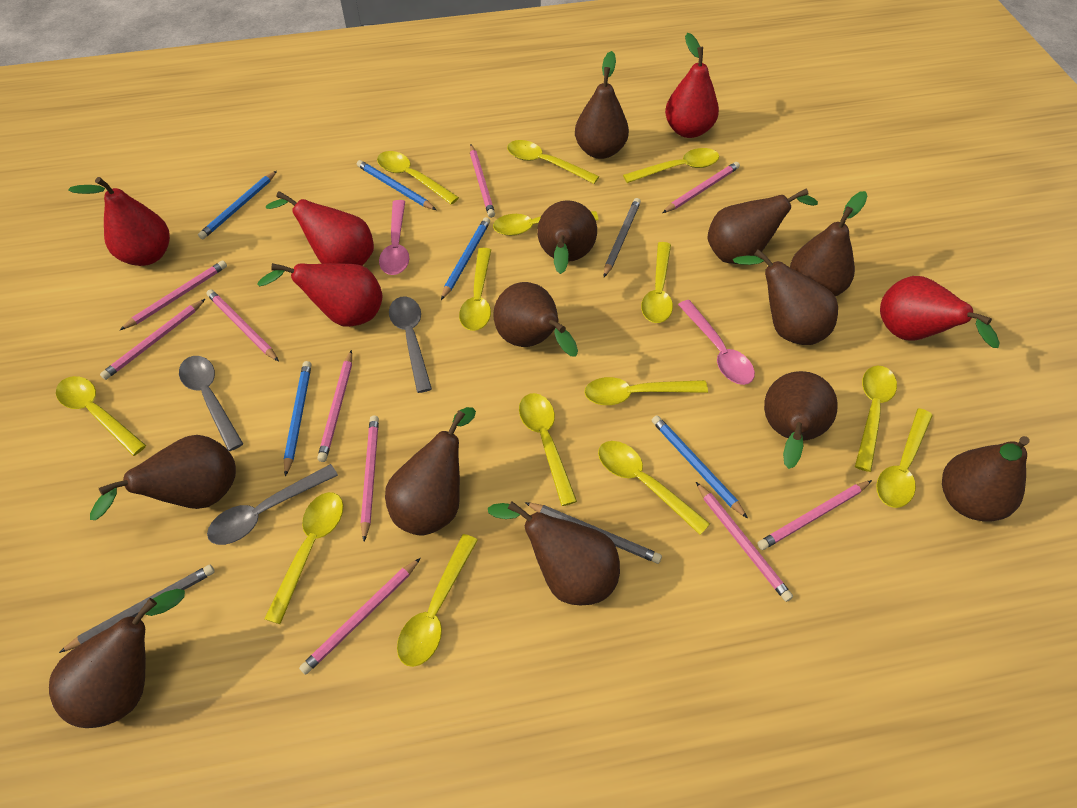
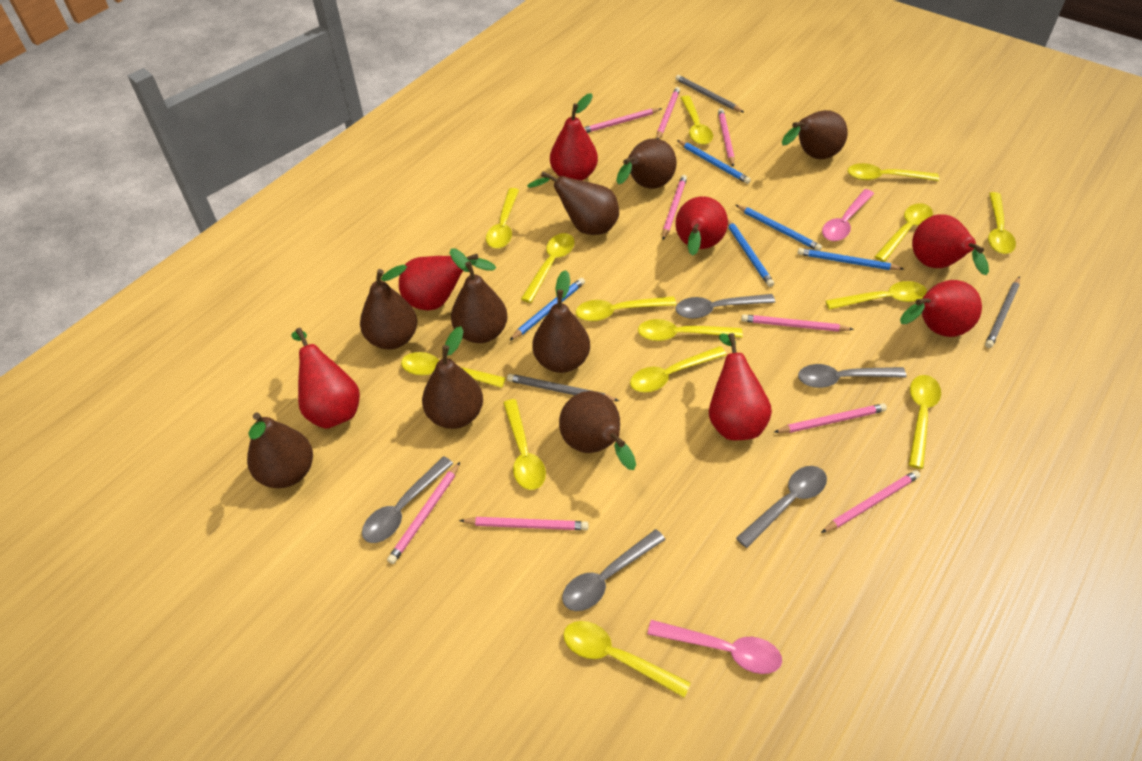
brown pear: 12 -> 9
grey spoon: 3 -> 5
pink pencil: 10 -> 9
red pear: 5 -> 7

